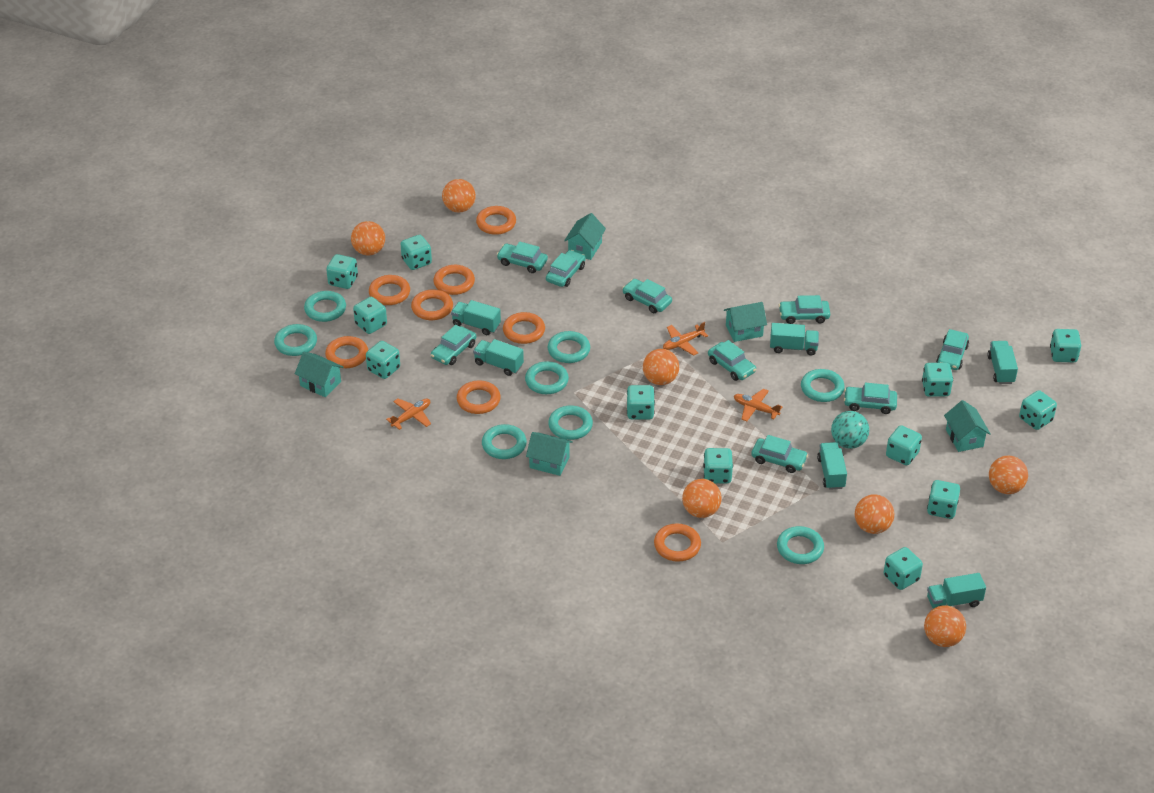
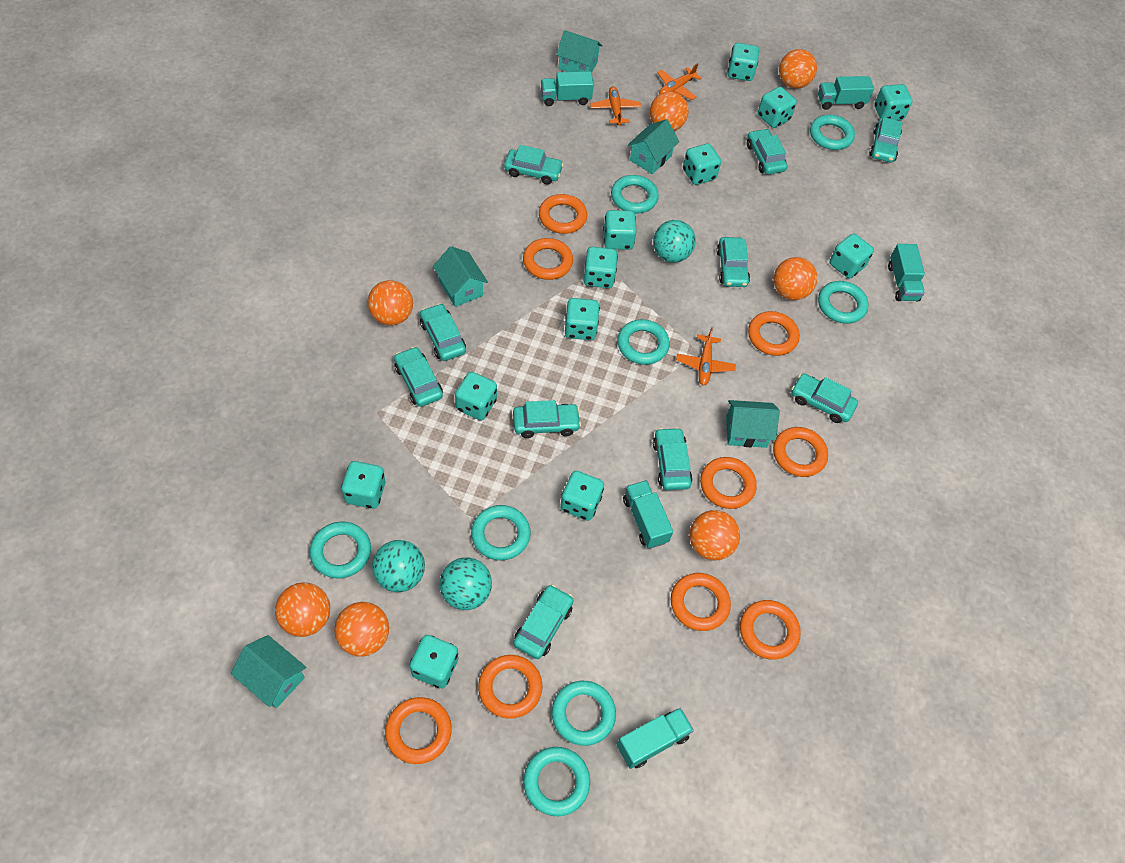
orange ring: 8 -> 9
turquoise ball: 1 -> 3
turquoise car: 9 -> 10
turquoise truck: 6 -> 5

